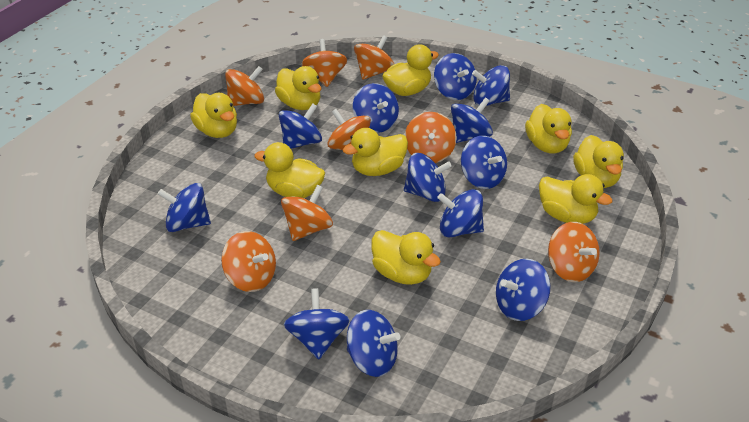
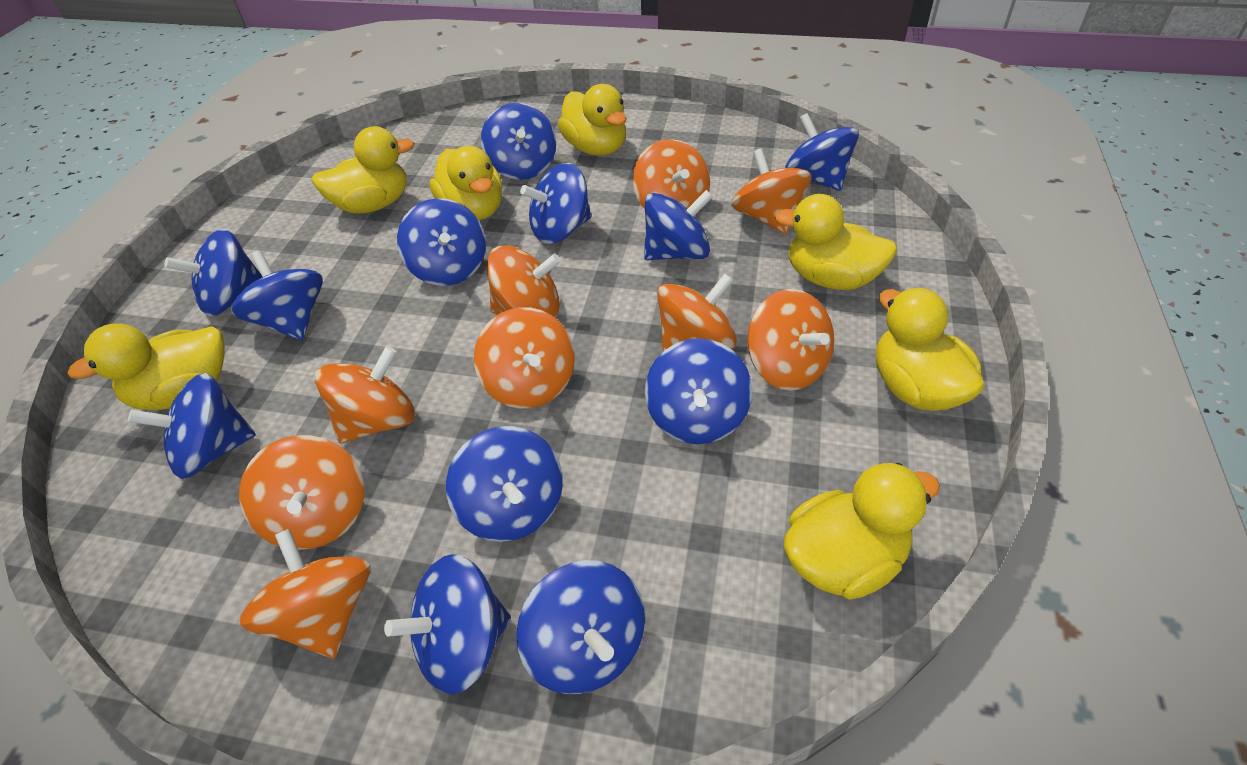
orange spinning top: 8 -> 9
yellow duck: 9 -> 7

